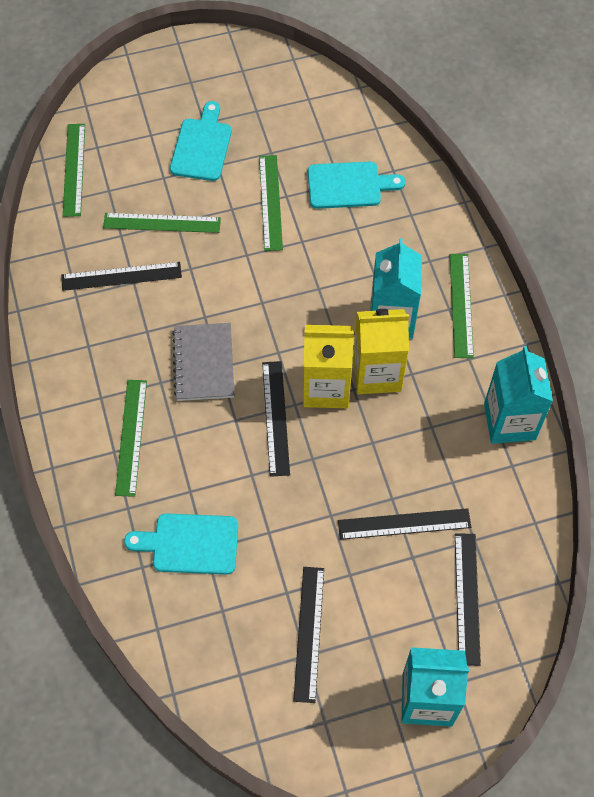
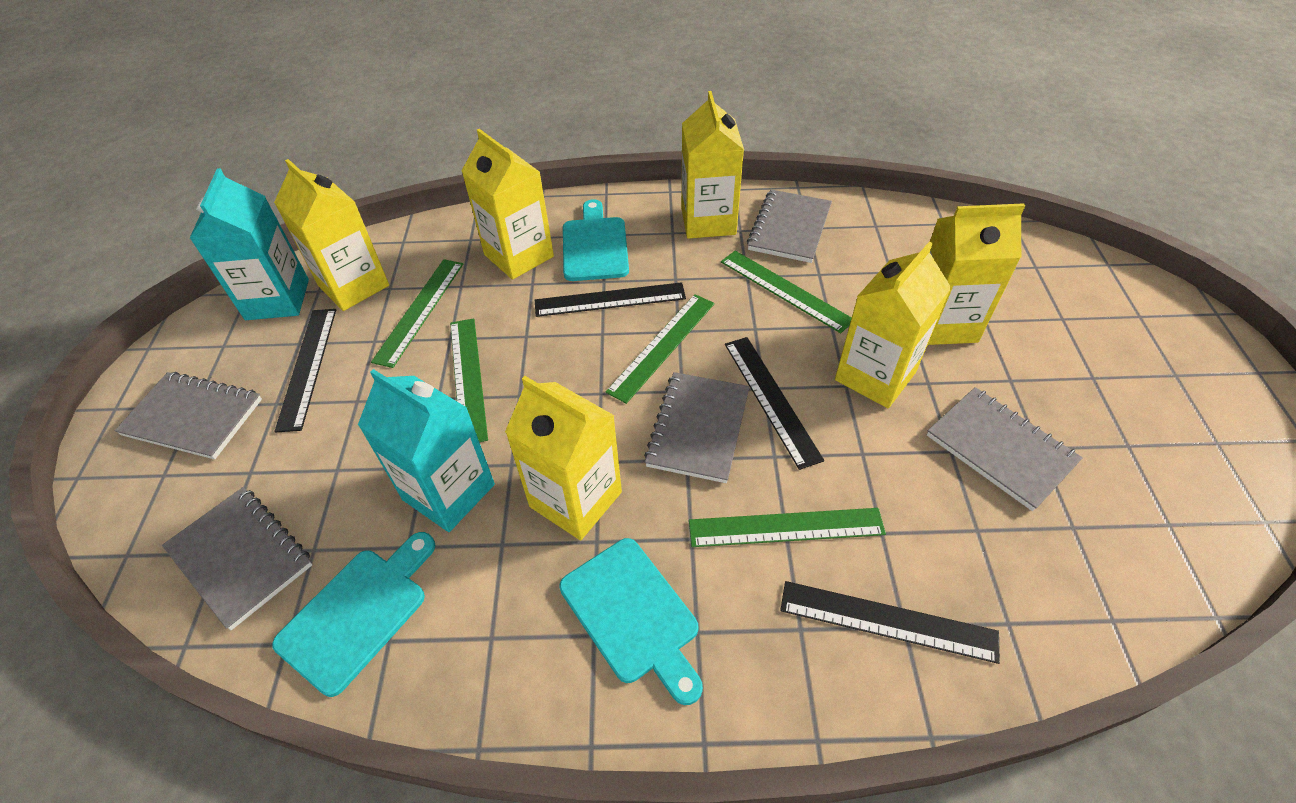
black ruler: 5 -> 4
grey notebook: 1 -> 5
turquoise carton: 3 -> 2
yellow carton: 2 -> 6

